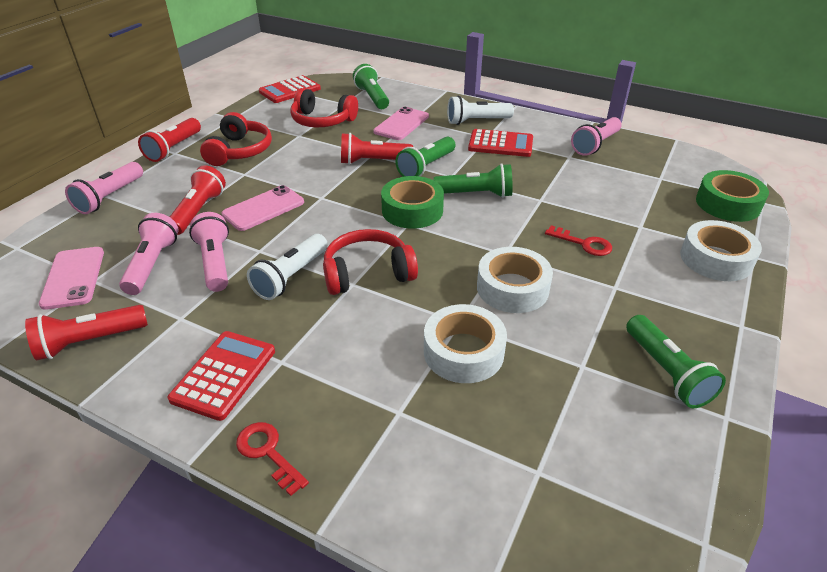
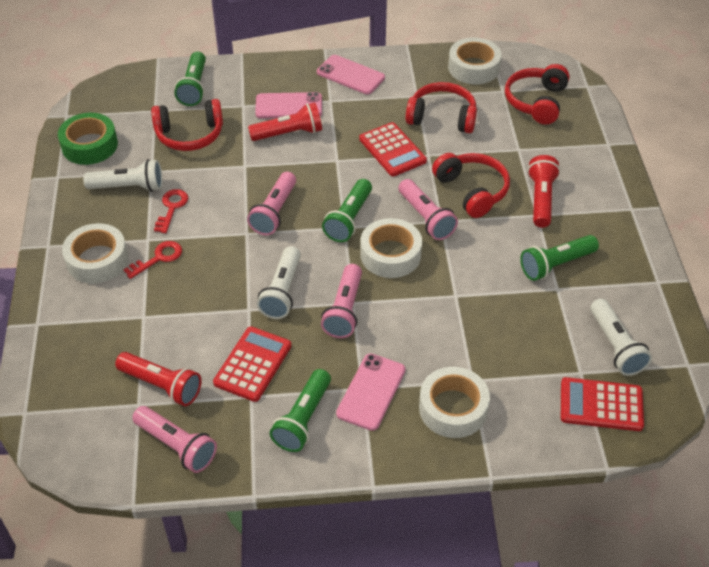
green tape: 2 -> 1
red flashlight: 4 -> 3
red headphones: 3 -> 4
white flashlight: 2 -> 3
white tape: 3 -> 4

